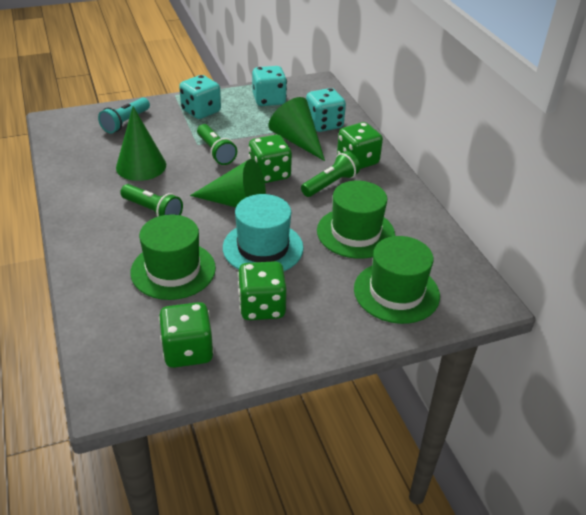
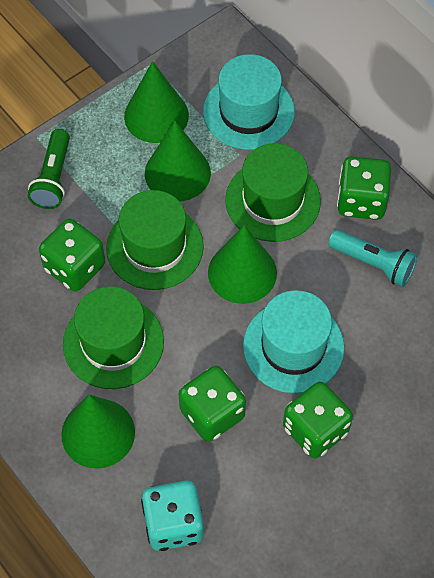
green cone: 3 -> 4
green flashlight: 3 -> 1
turquoise dice: 3 -> 1
turquoise hat: 1 -> 2

